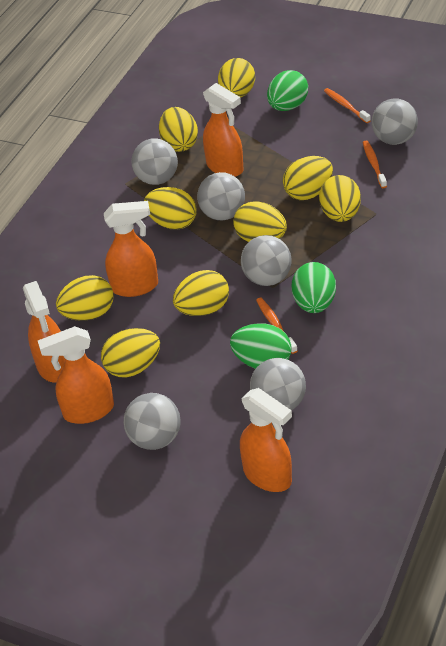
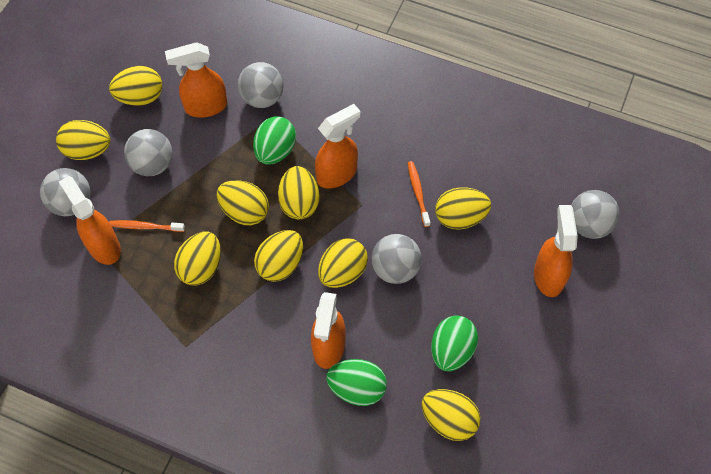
grey ball: 6 -> 5
orange toothbrush: 3 -> 2

